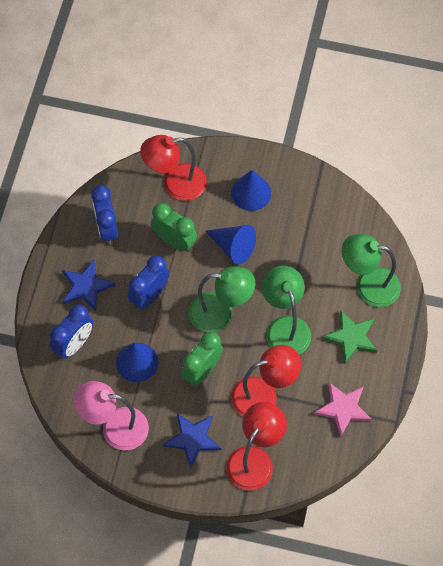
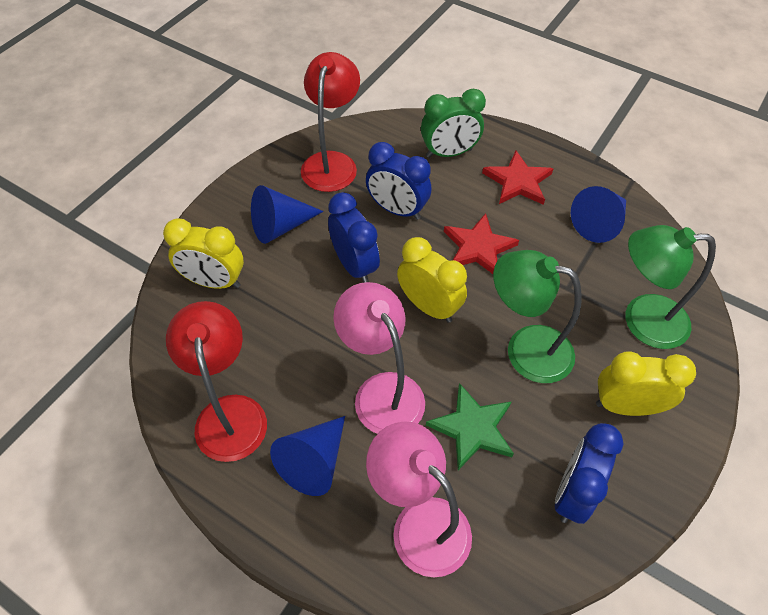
blue star: 2 -> 0
green clock: 2 -> 1
green lamp: 3 -> 2
pink lamp: 1 -> 2
pink star: 1 -> 0
red lamp: 3 -> 2
red star: 0 -> 2
yellow clock: 0 -> 3

